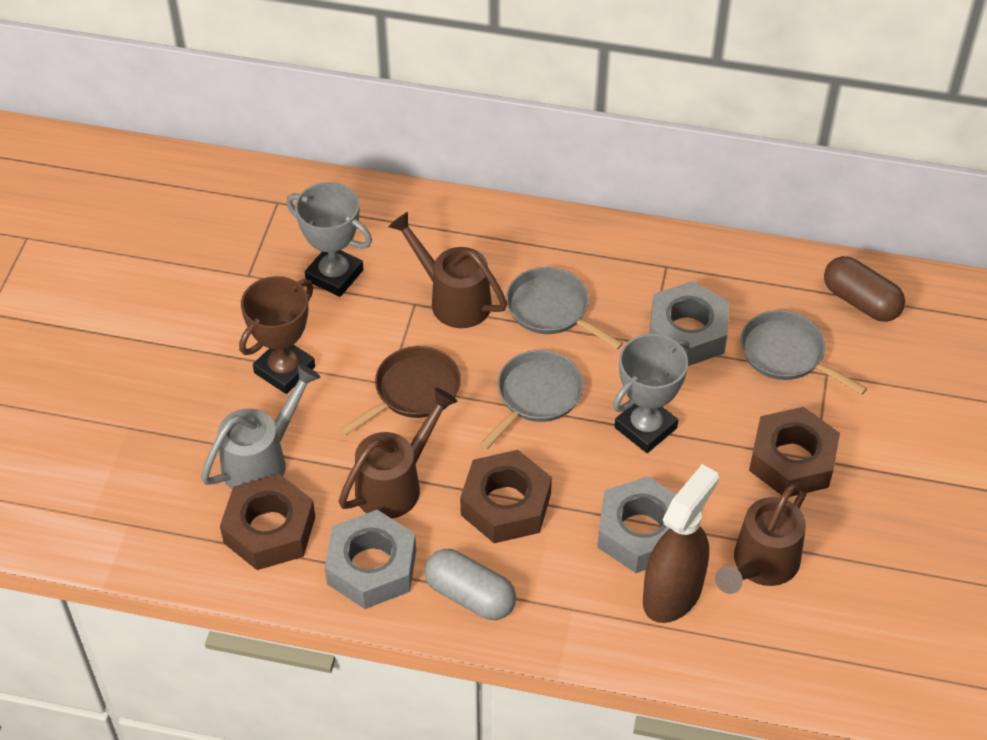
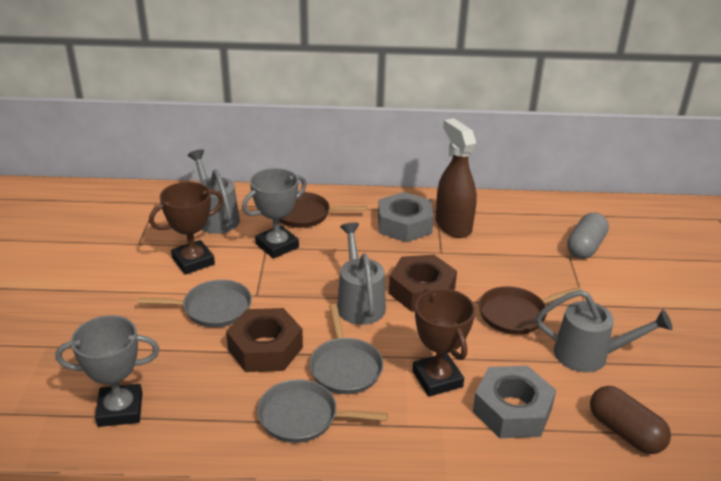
brown nut: 3 -> 2
brown pan: 1 -> 2
brown trophy: 1 -> 2
brown watering can: 3 -> 0
grey nut: 3 -> 2
grey watering can: 1 -> 3

